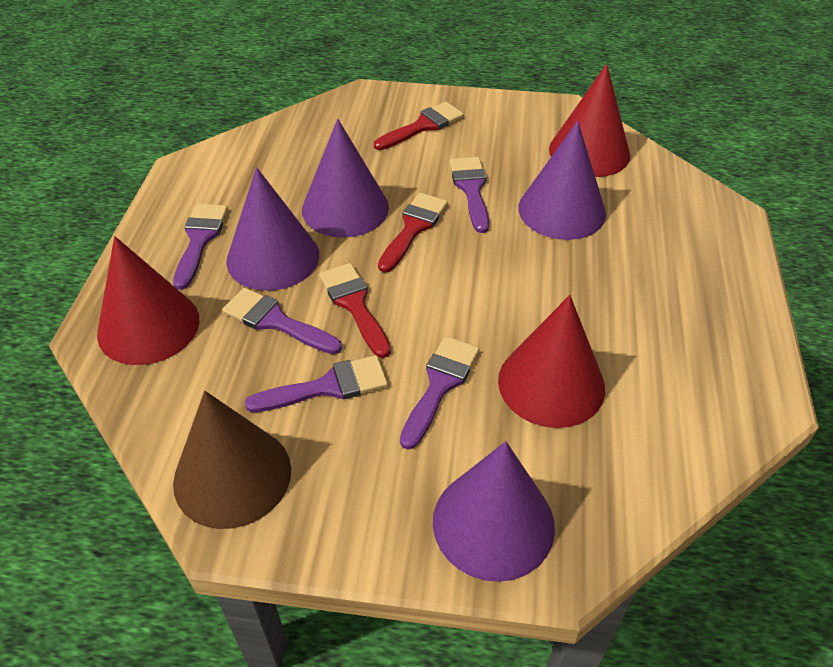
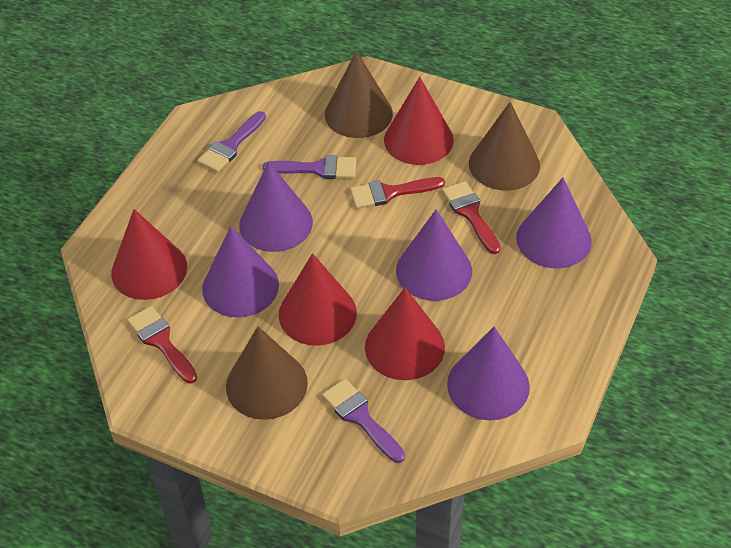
brown cone: 1 -> 3
purple brush: 5 -> 3
purple cone: 4 -> 5
red cone: 3 -> 4

